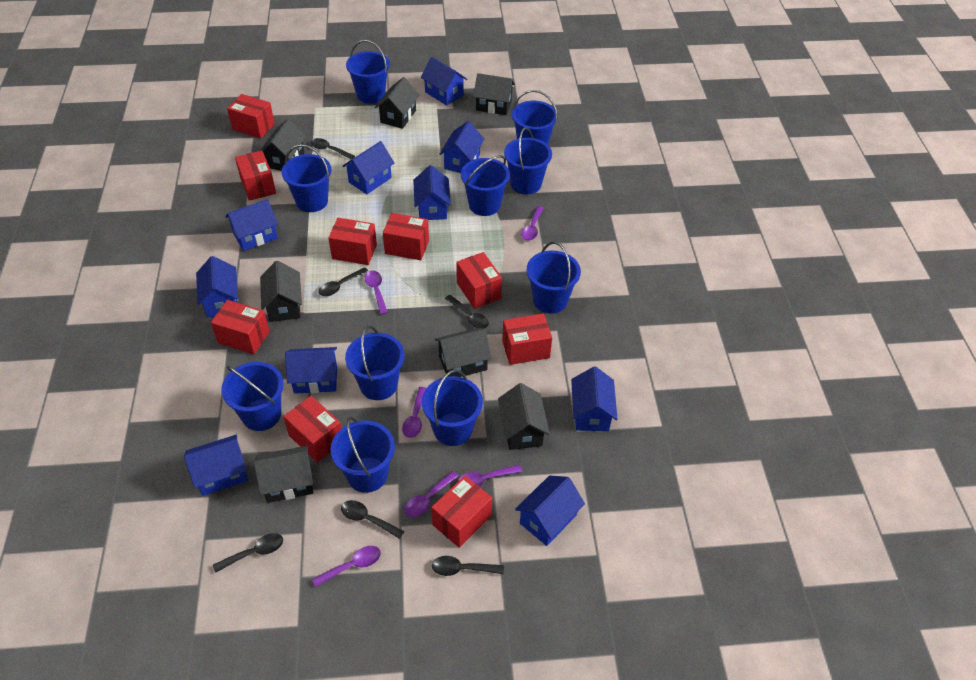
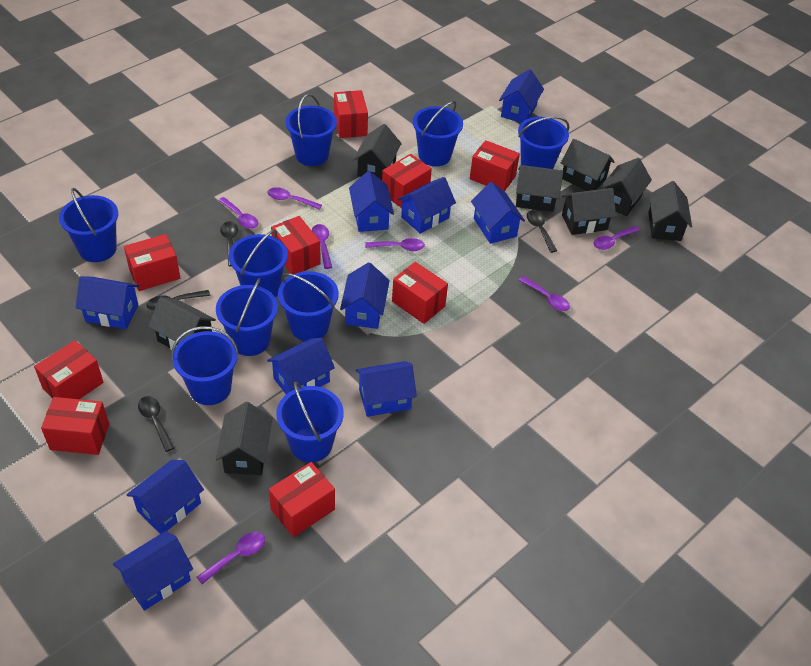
black house: 7 -> 8
black spoon: 6 -> 4
blue bucket: 10 -> 9
purple spoon: 6 -> 7

